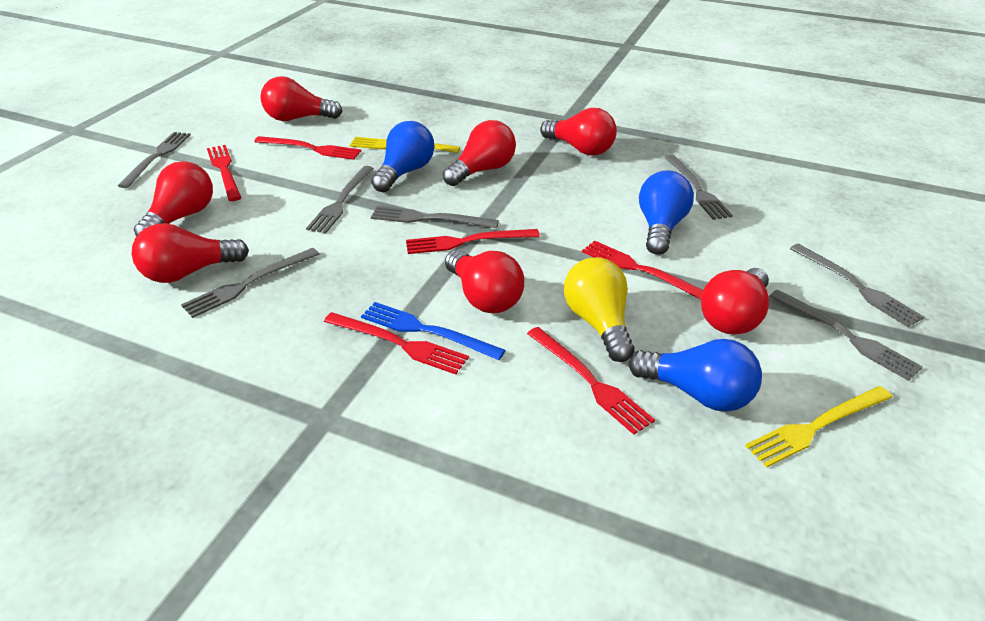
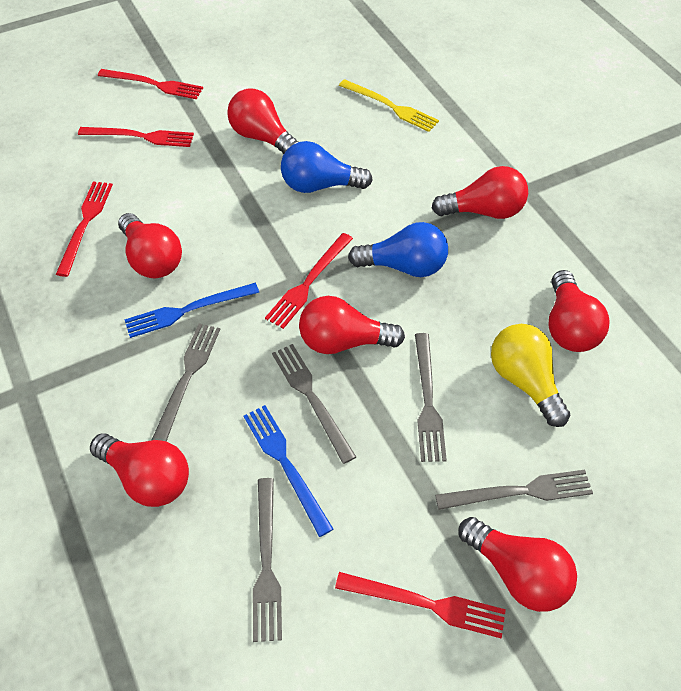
blue fork: 1 -> 2
blue light bulb: 3 -> 2
grey fork: 7 -> 5
red fork: 6 -> 5
yellow fork: 2 -> 1

